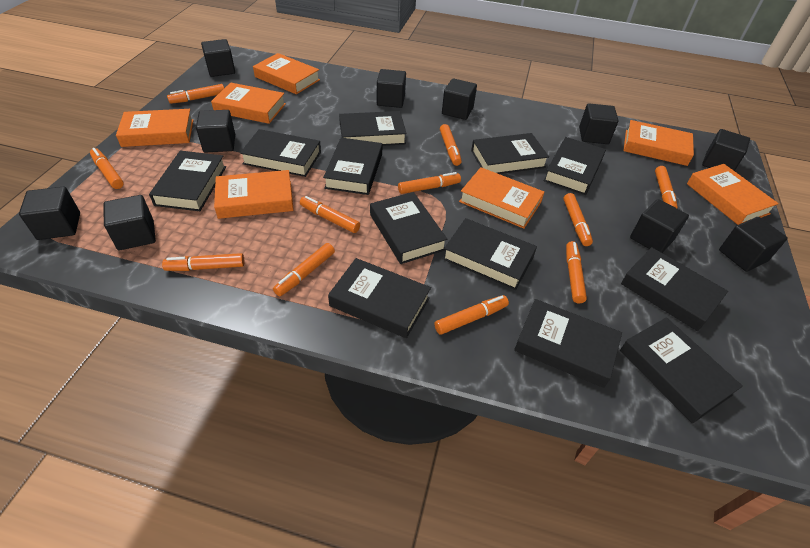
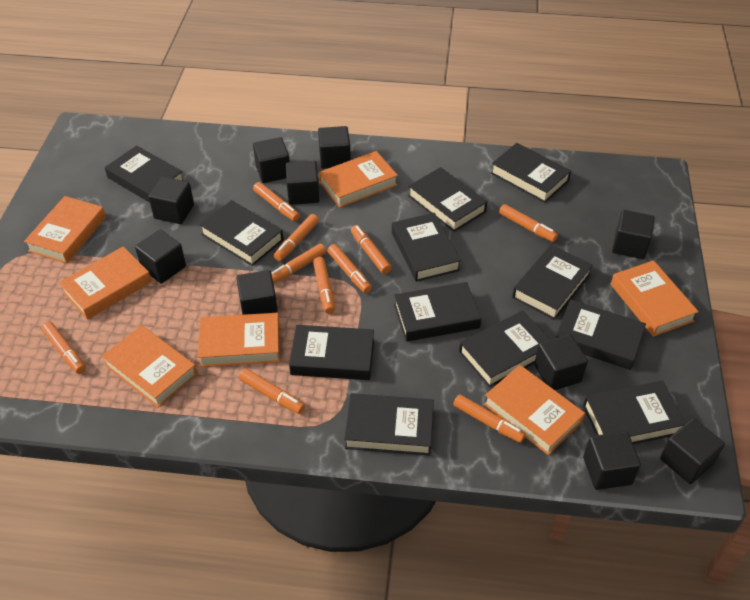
orange marker: 11 -> 10

